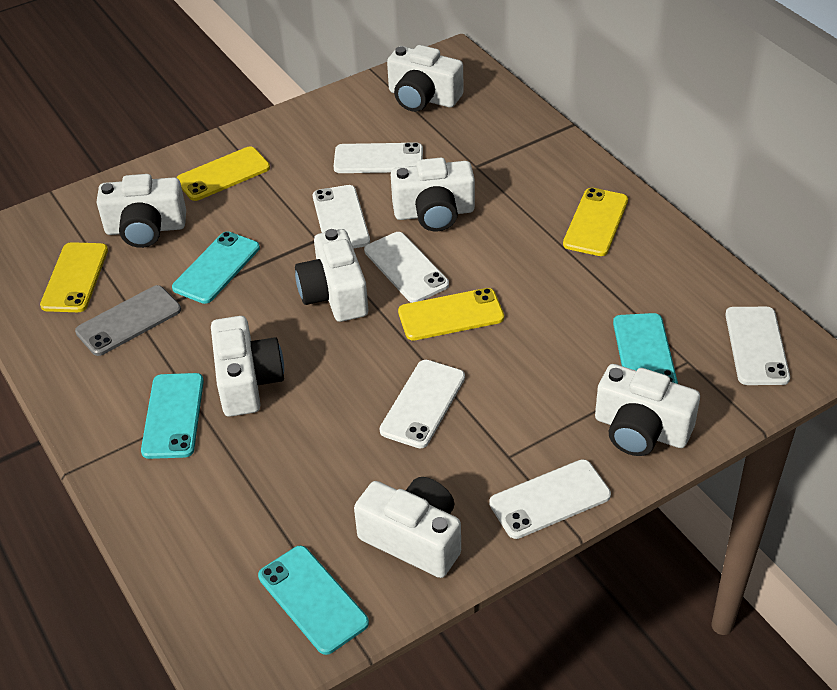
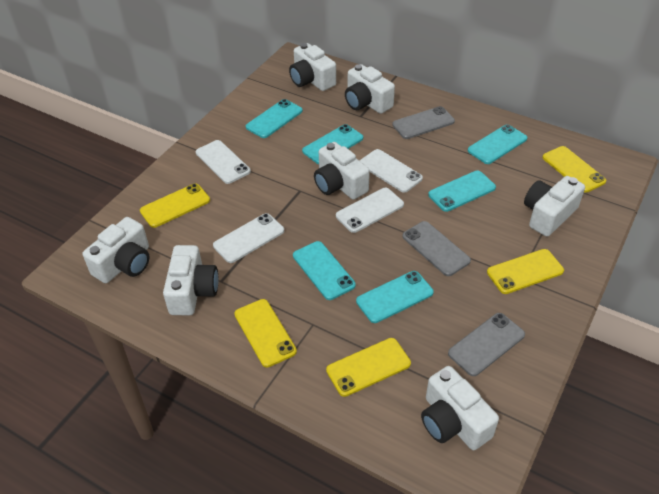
grey phone: 1 -> 3
turquoise phone: 4 -> 6
white phone: 6 -> 4
yellow phone: 4 -> 5

